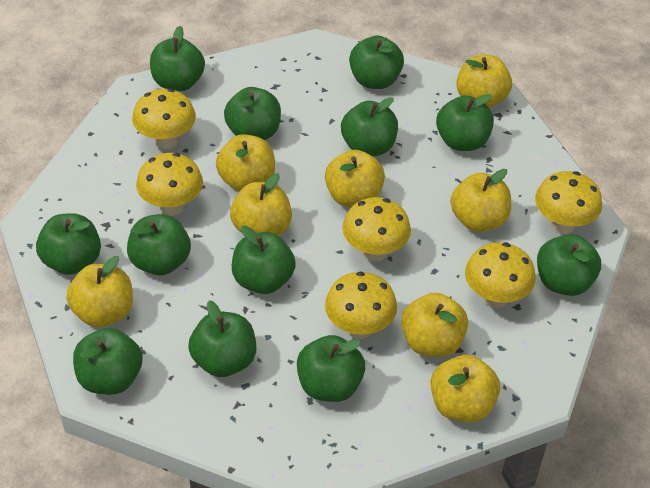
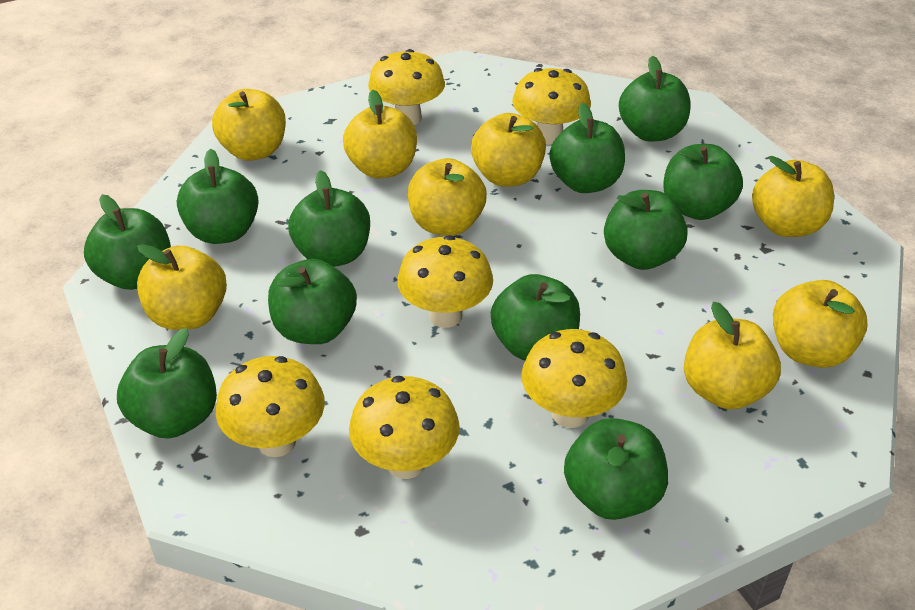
green apple: 12 -> 11

